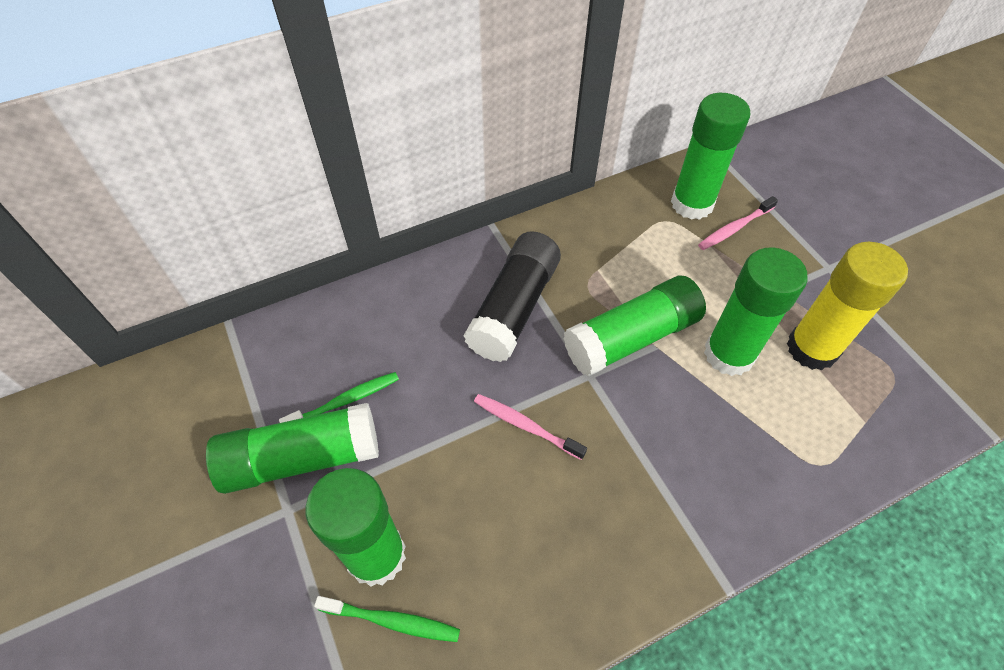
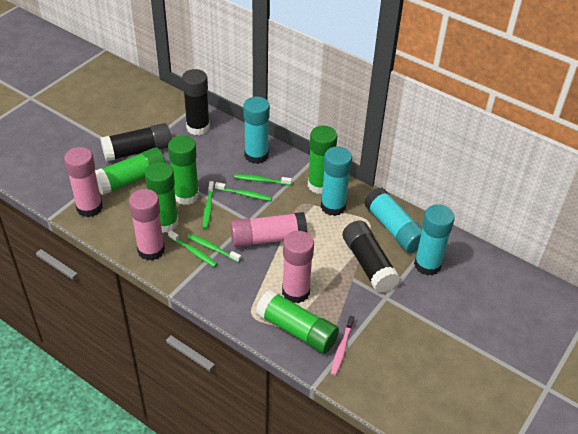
black glue stick: 1 -> 3
green toothbrush: 2 -> 5
pink glue stick: 0 -> 4
pink toothbrush: 2 -> 1
turquoise glue stick: 0 -> 4
yellow glue stick: 1 -> 0

